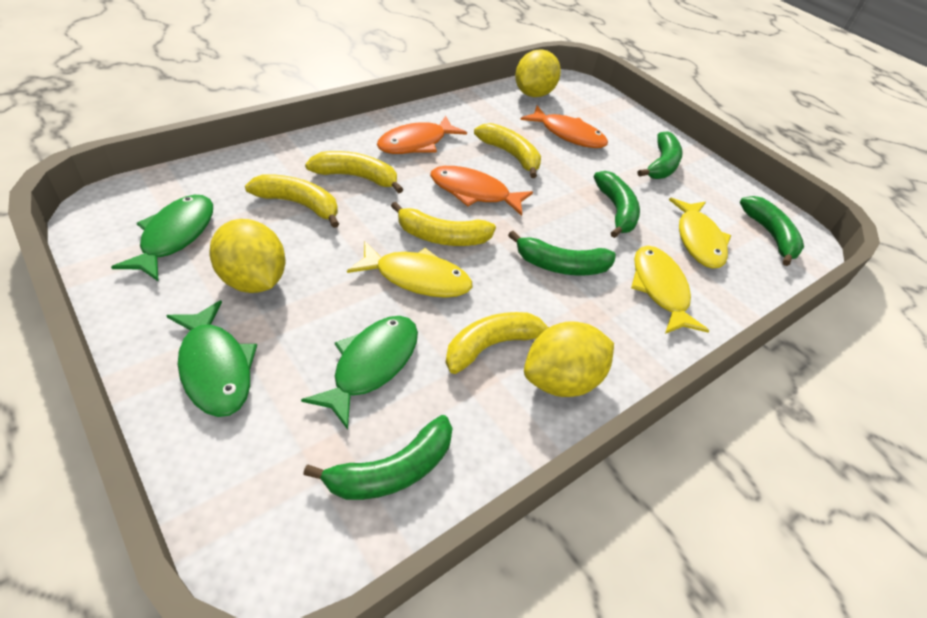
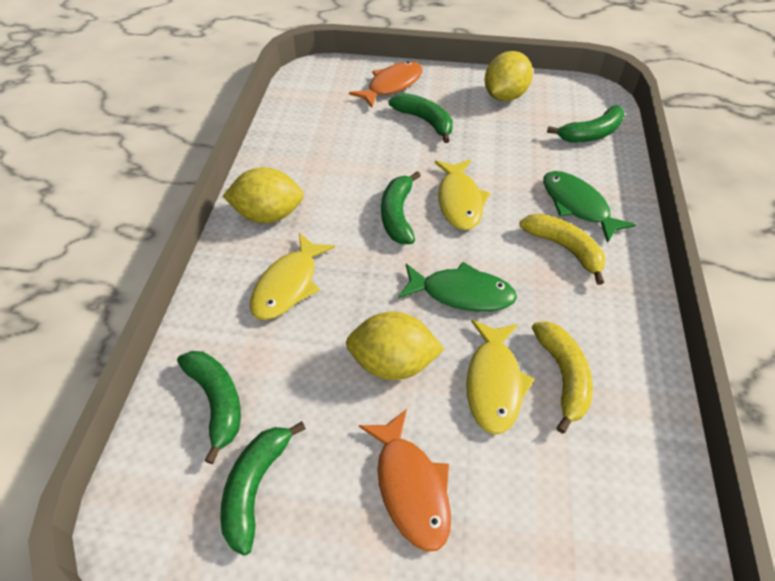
green fish: 3 -> 2
orange fish: 3 -> 2
yellow banana: 5 -> 2

